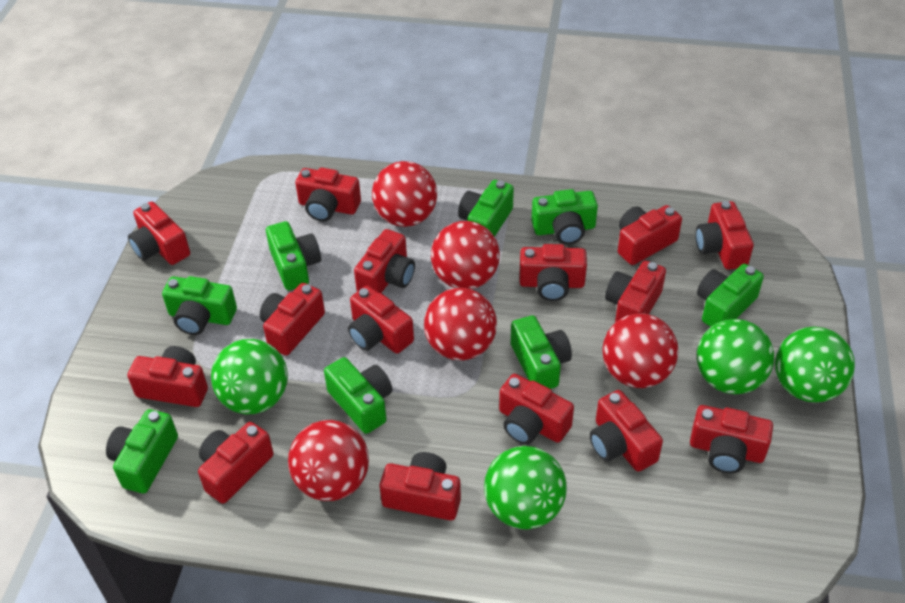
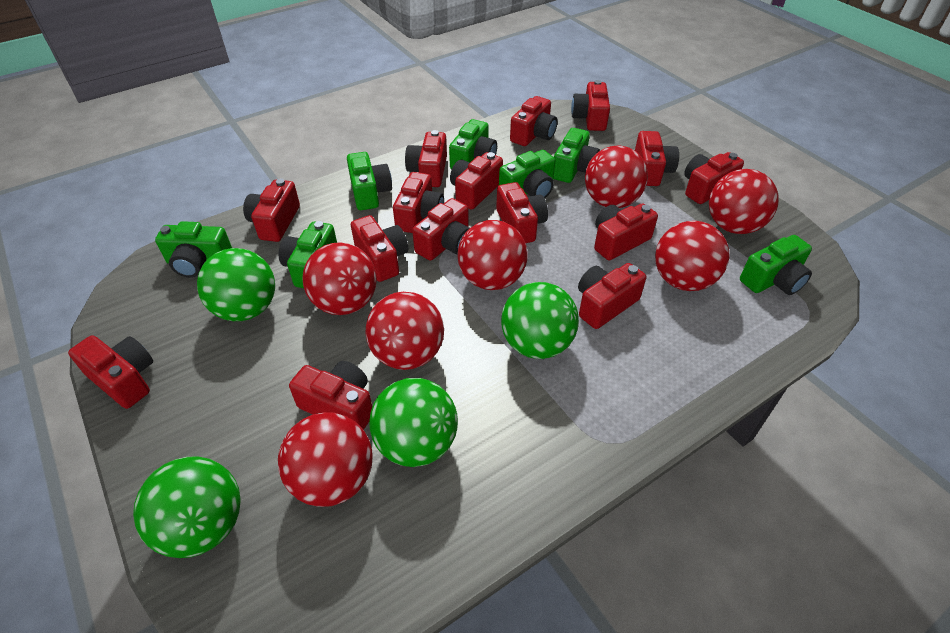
green camera: 8 -> 7
red ball: 5 -> 7

